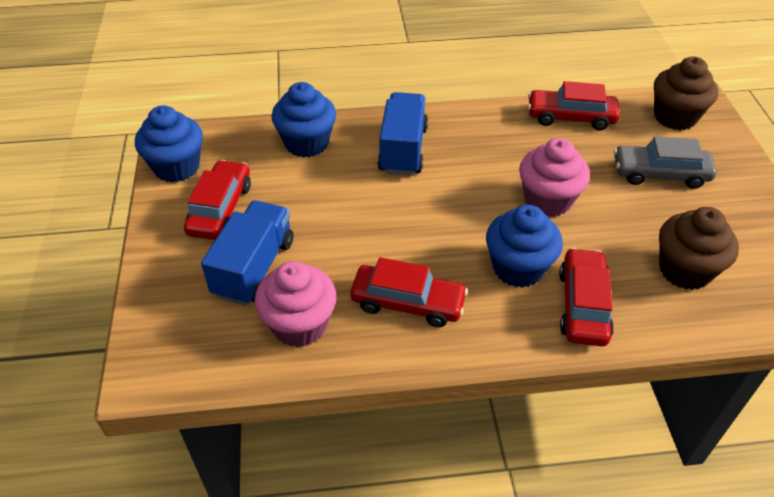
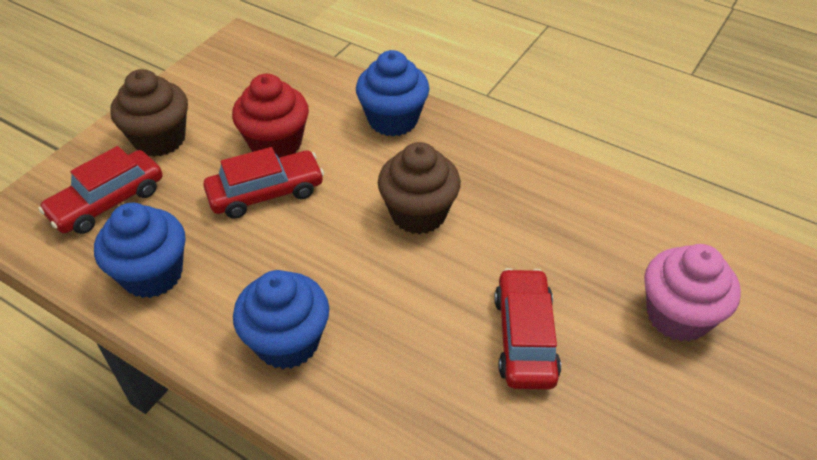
blue truck: 2 -> 0
grey car: 1 -> 0
pink cupcake: 2 -> 1
red car: 4 -> 3
red cupcake: 0 -> 1

